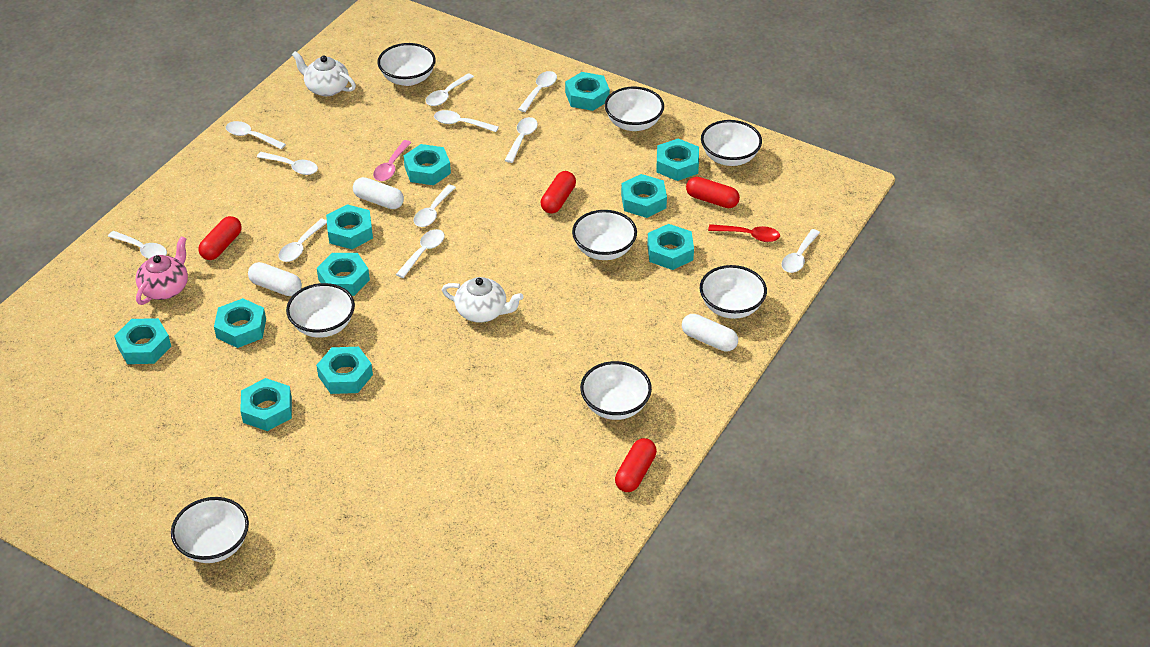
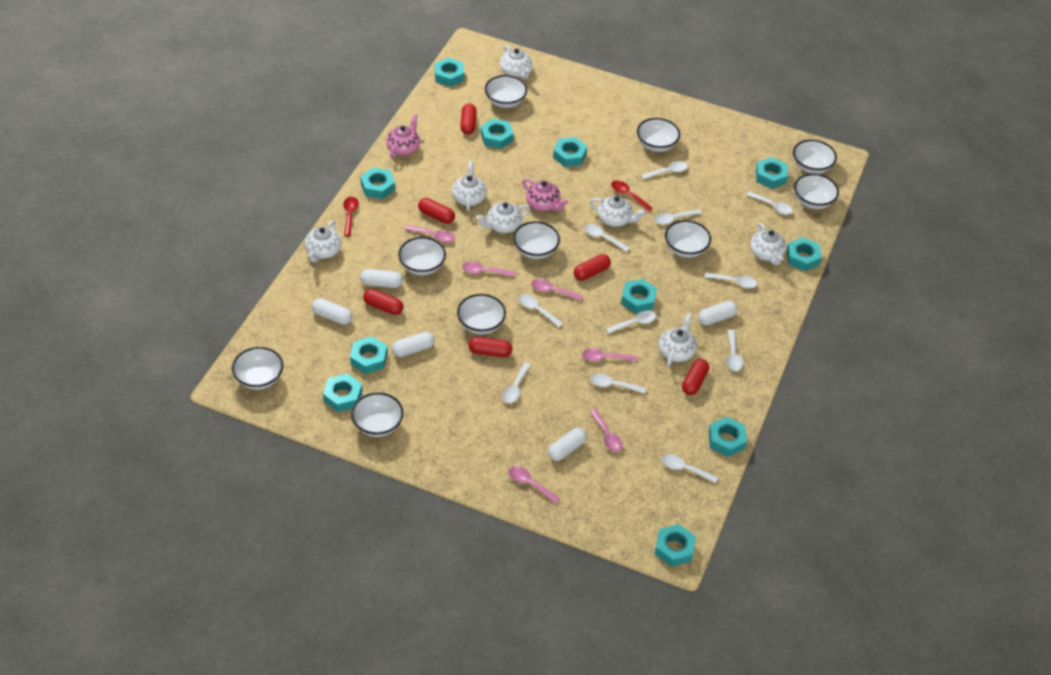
pink spoon: 1 -> 6
pink teapot: 1 -> 2
red capsule: 4 -> 6
red spoon: 1 -> 2
white bowl: 8 -> 10
white capsule: 3 -> 5
white teapot: 2 -> 7

